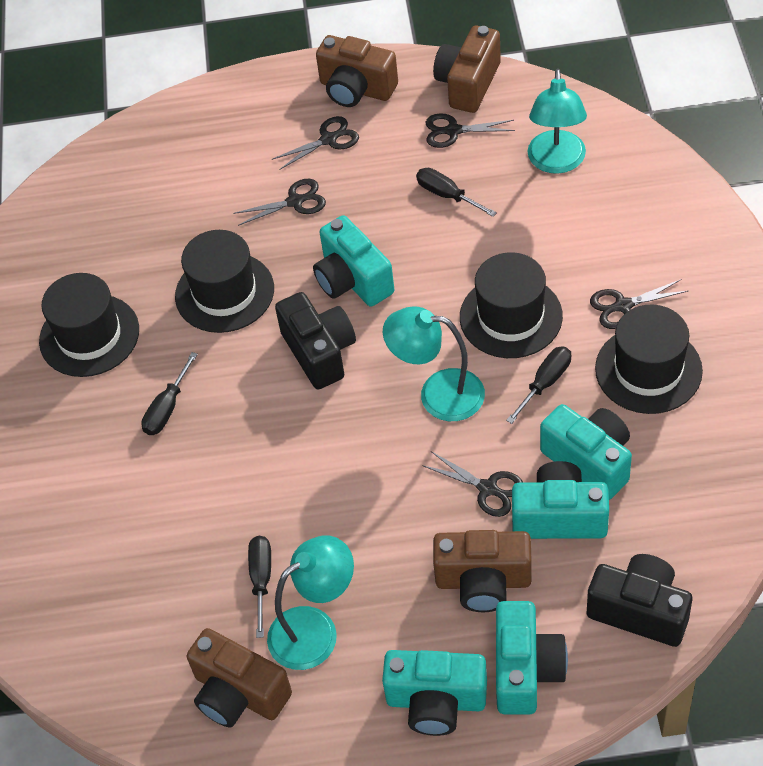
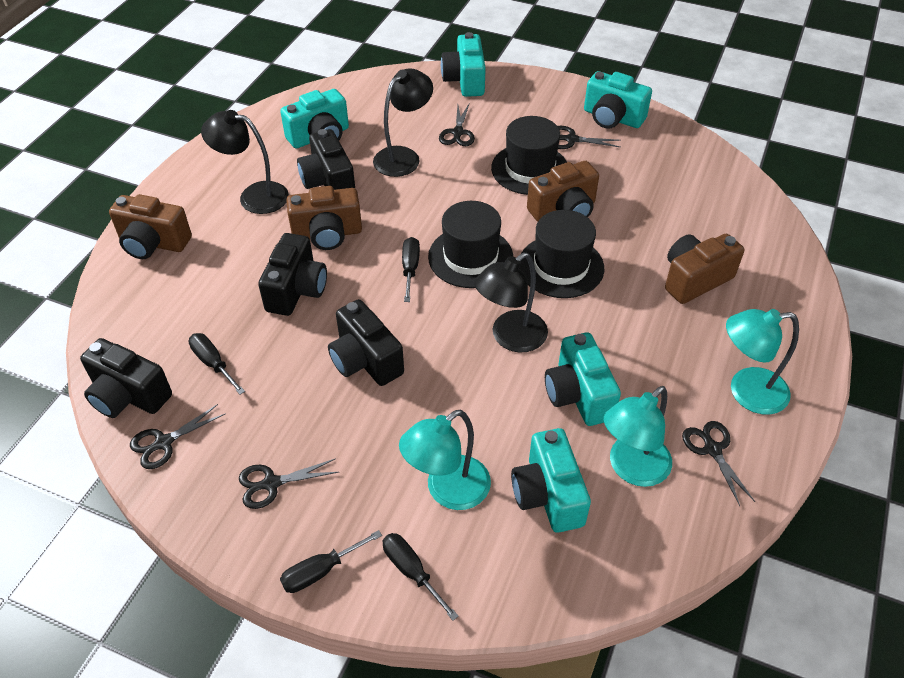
black camera: 2 -> 4
black hat: 4 -> 3
black lamp: 0 -> 3

